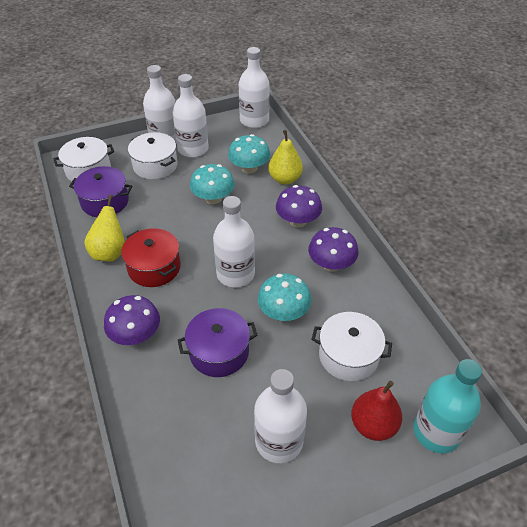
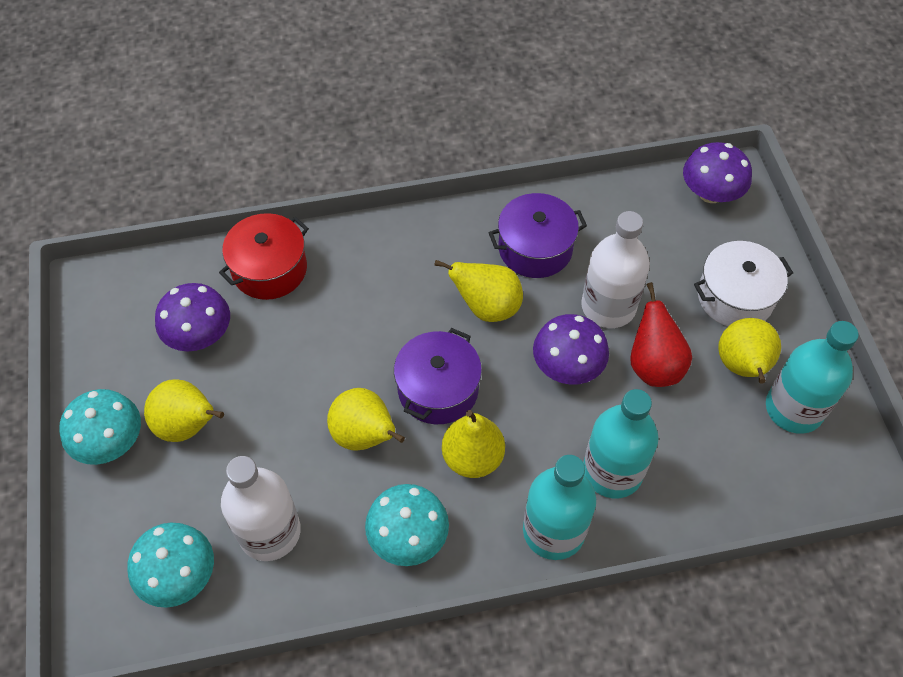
turquoise bottle: 1 -> 3
white bottle: 5 -> 2
white pot: 3 -> 1
yellow pear: 2 -> 5

